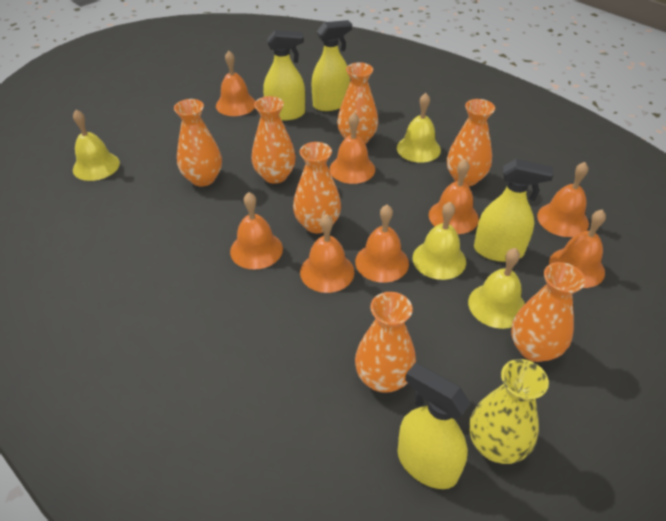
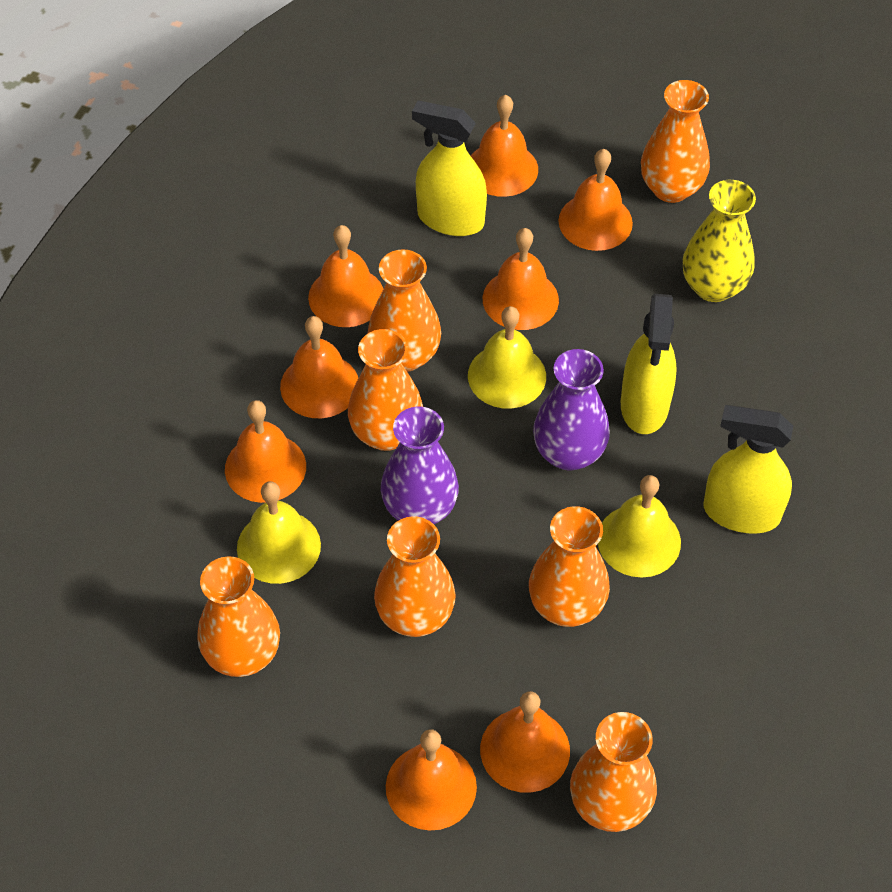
purple vase: 0 -> 2
yellow bell: 4 -> 3
yellow spray bottle: 4 -> 3

